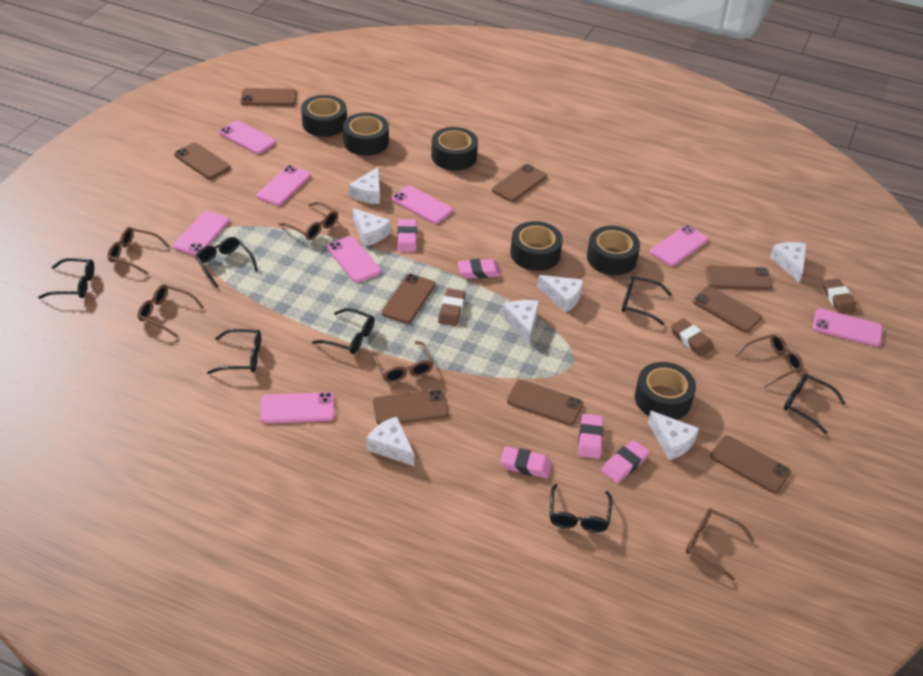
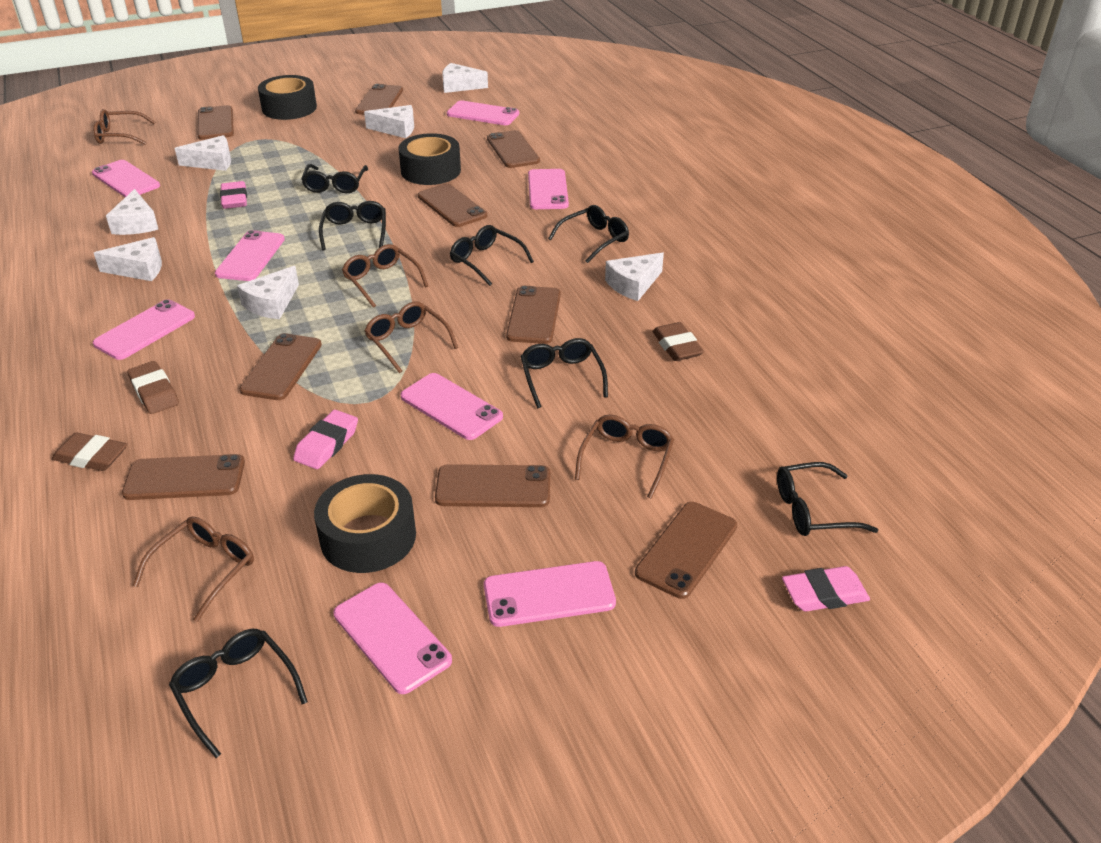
black tape: 6 -> 3
brown glasses: 6 -> 5
pink eraser: 5 -> 3

